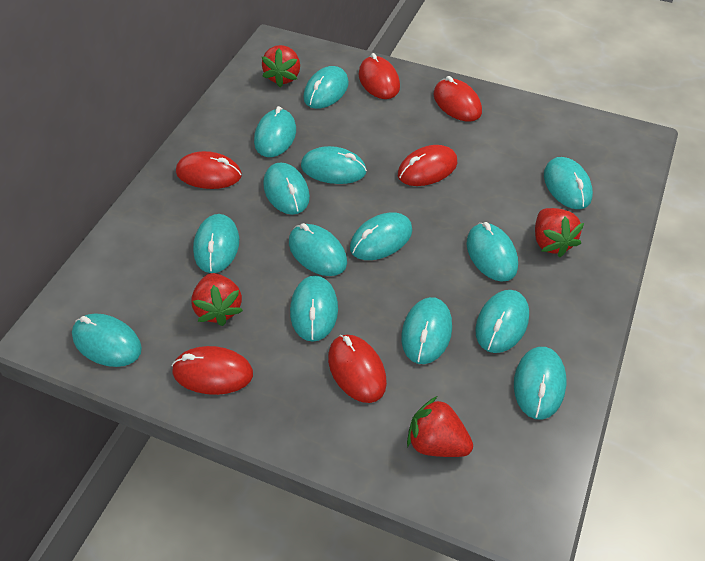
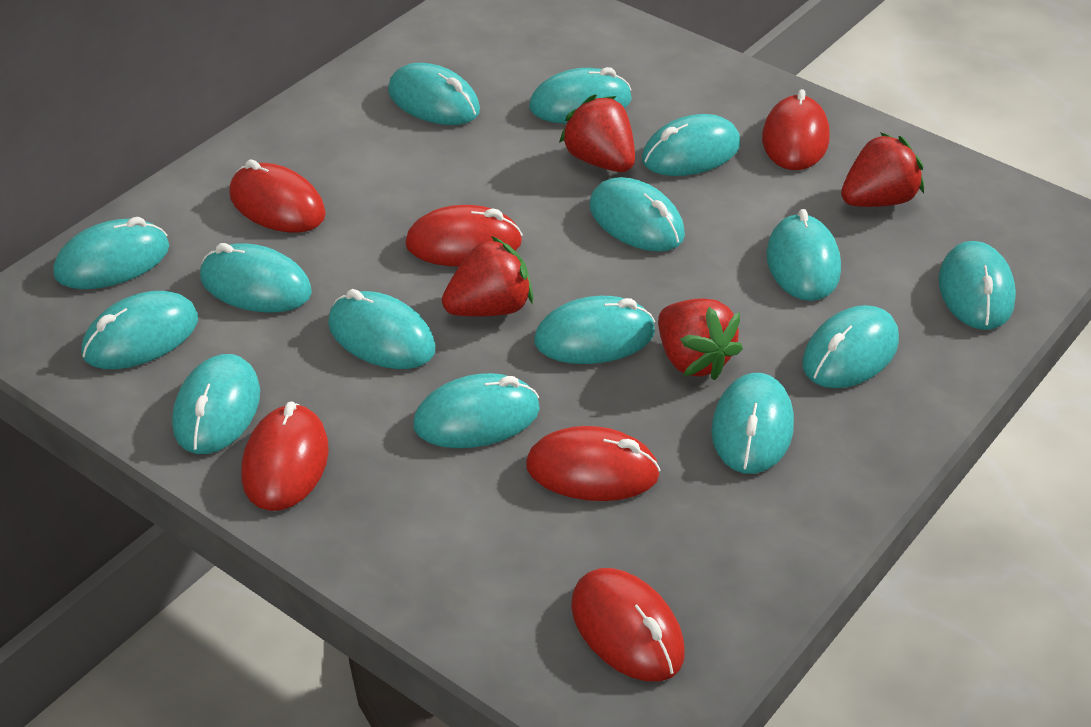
turquoise mouse: 14 -> 15

